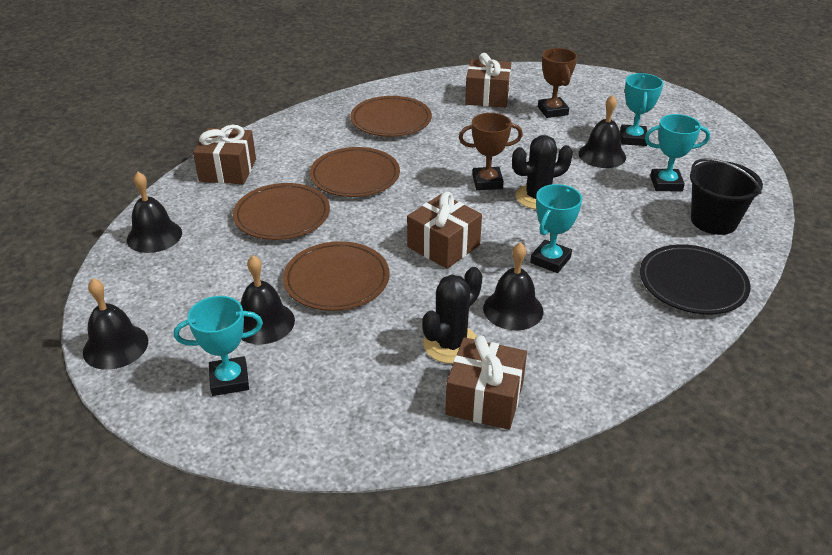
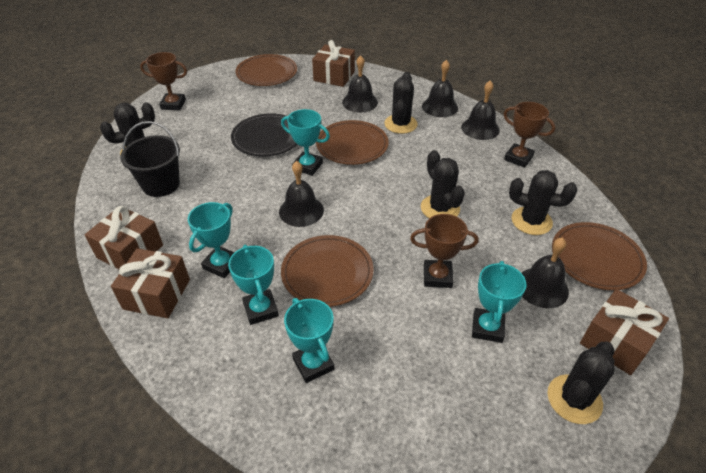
black cactus: 2 -> 5
brown trophy: 2 -> 3
turquoise trophy: 4 -> 5

